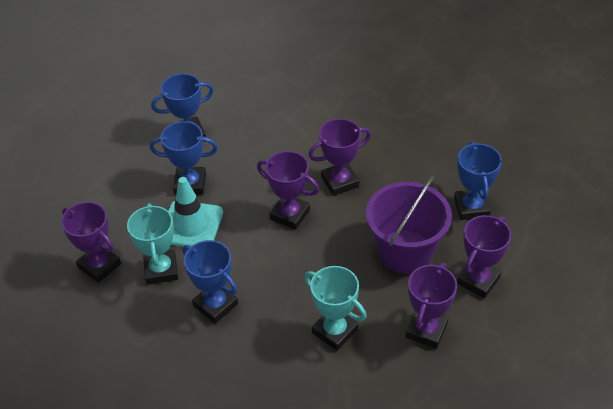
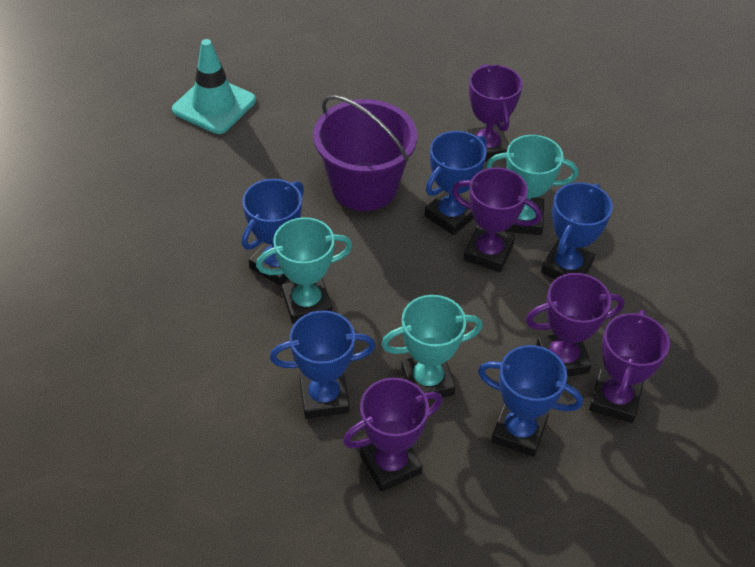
blue trophy: 4 -> 5
turquoise trophy: 2 -> 3

